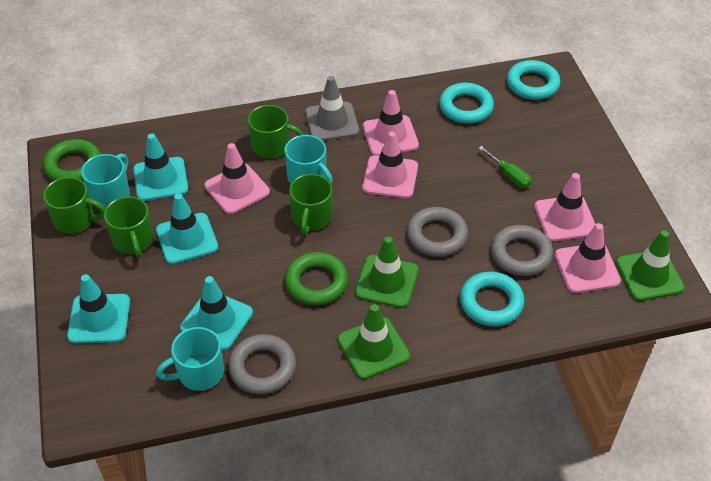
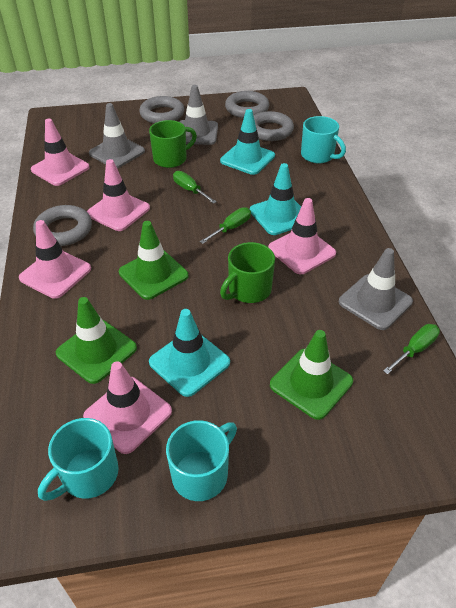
green mug: 4 -> 2
green ring: 2 -> 0
green screwdriver: 1 -> 3
grey ring: 3 -> 4
grey traffic cone: 1 -> 3
turquoise ring: 3 -> 0
turquoise traffic cone: 4 -> 3

